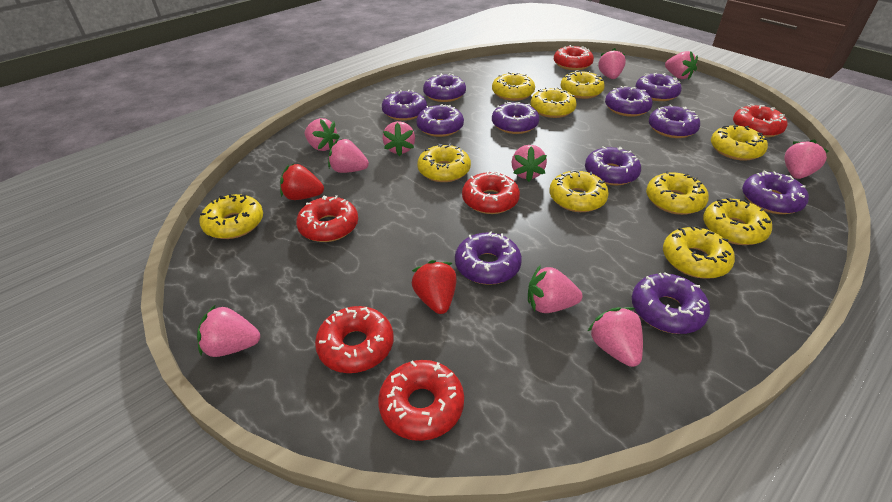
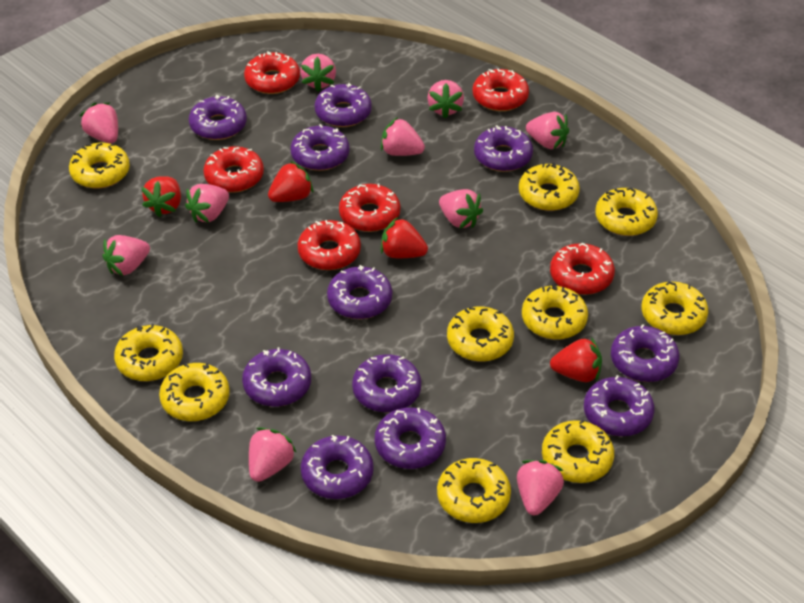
red strawberry: 2 -> 4

